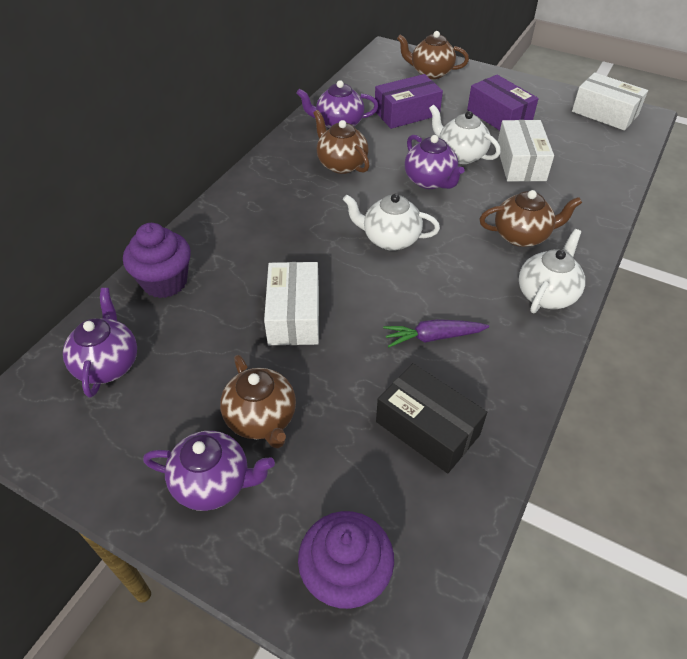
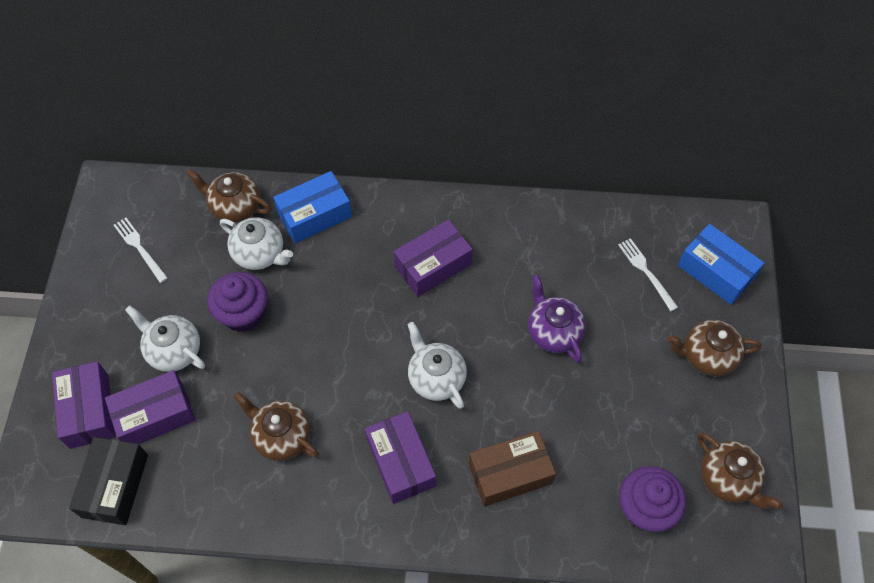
blue box: 0 -> 2
brown box: 0 -> 1
purple box: 2 -> 4
purple carrot: 1 -> 0
purple teapot: 4 -> 1
white box: 3 -> 0
white fork: 0 -> 2

